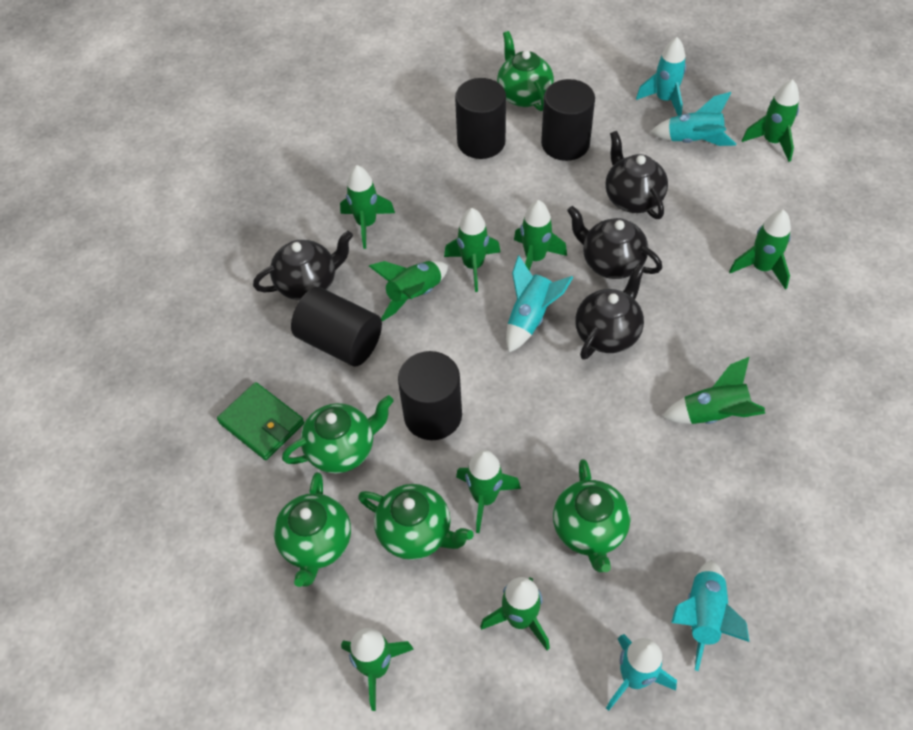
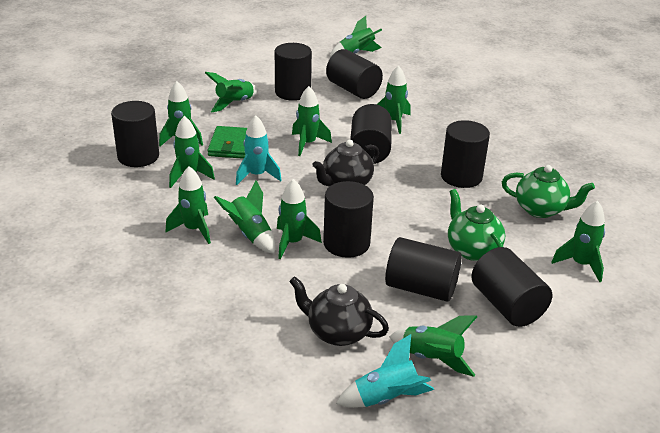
black cylinder: 4 -> 8
black teapot: 4 -> 2
green rocket: 10 -> 11
green teapot: 5 -> 2
turquoise rocket: 5 -> 2

